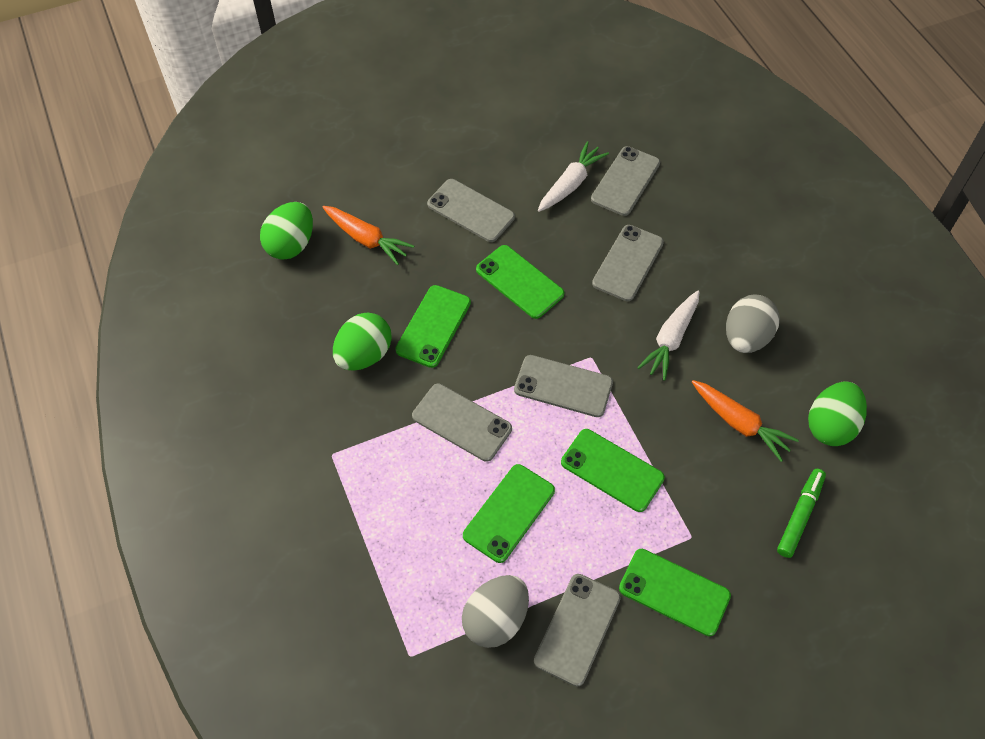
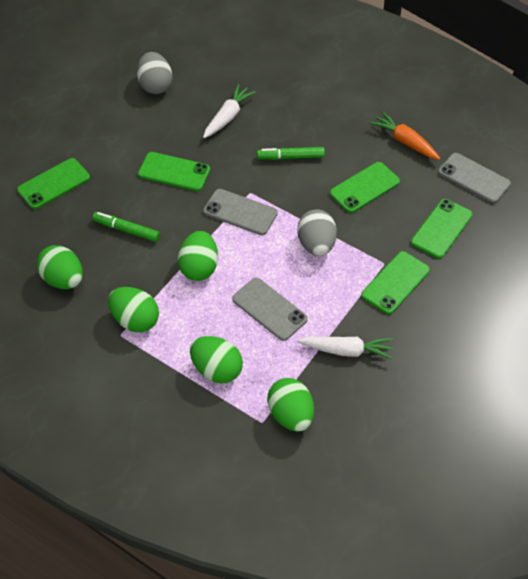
green egg: 3 -> 5
green marker: 1 -> 2
grey phone: 6 -> 3
orange carrot: 2 -> 1

